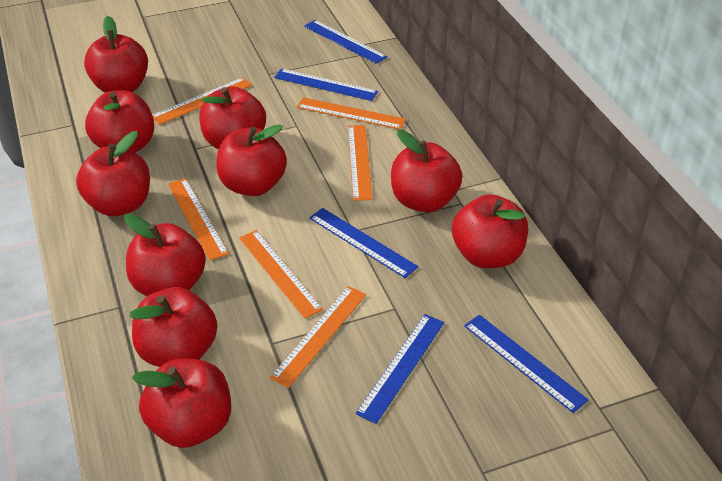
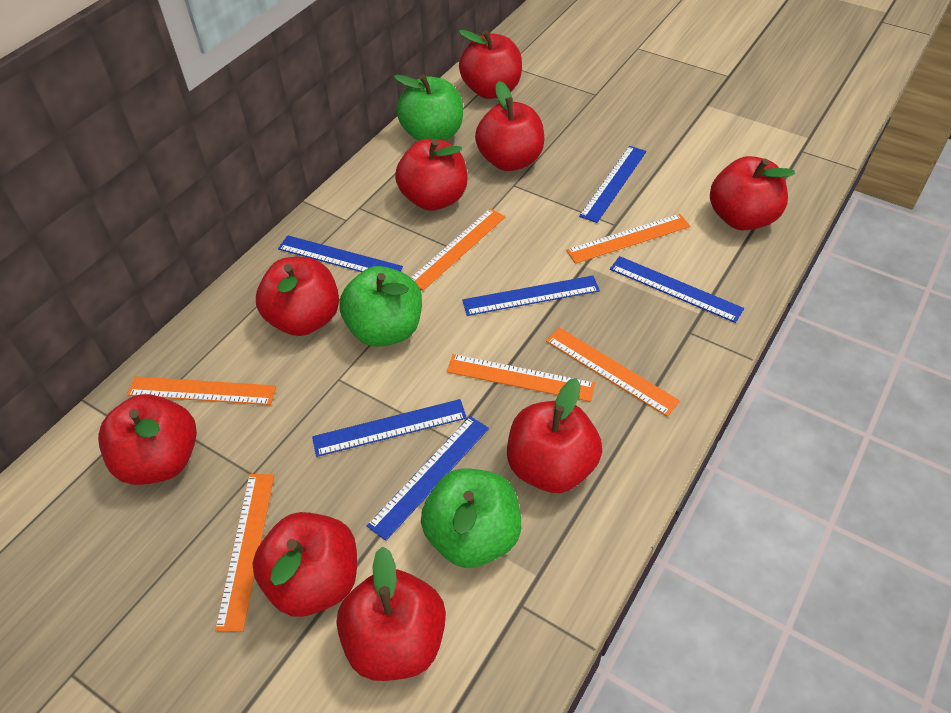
blue ruler: 5 -> 6
green apple: 0 -> 3
red apple: 10 -> 9

